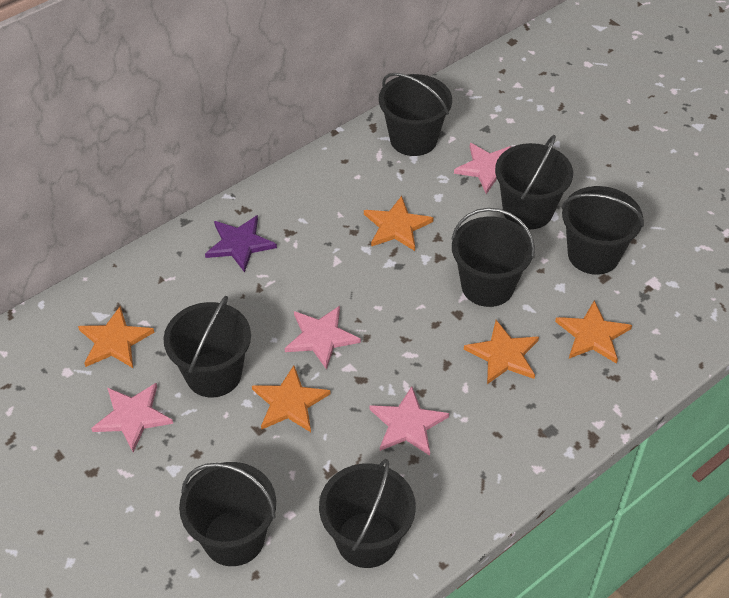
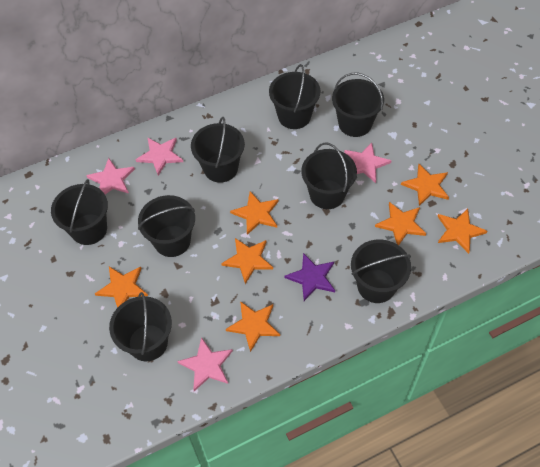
black bucket: 7 -> 8
orange star: 5 -> 7

